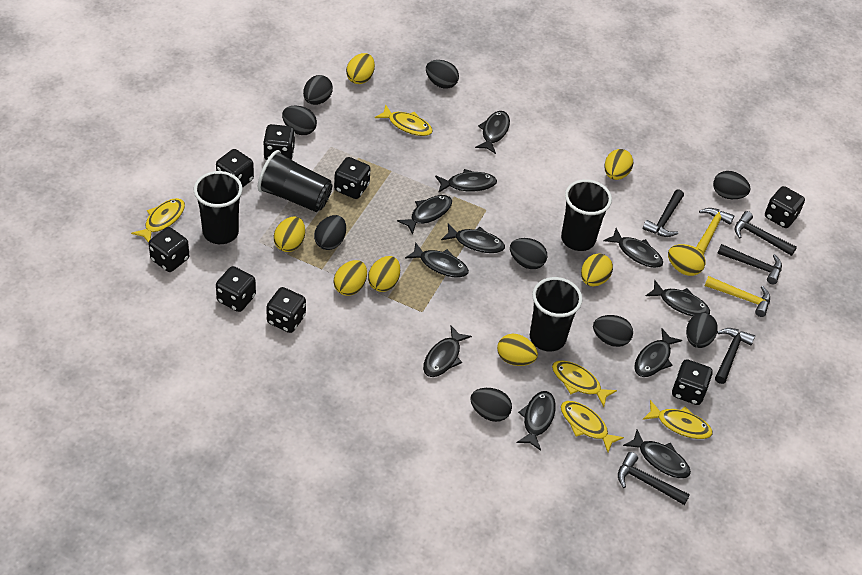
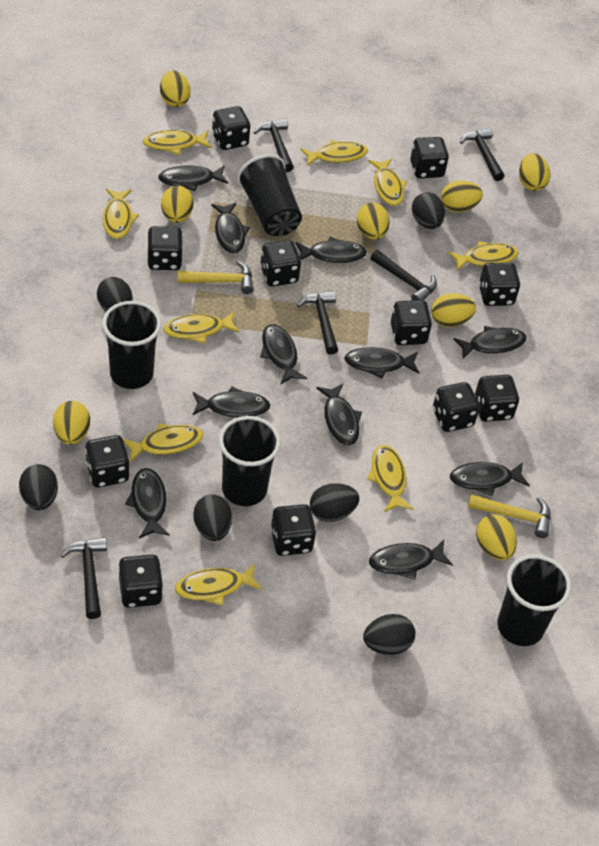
black dice: 8 -> 11
black egg: 9 -> 6
yellow fish: 5 -> 9

